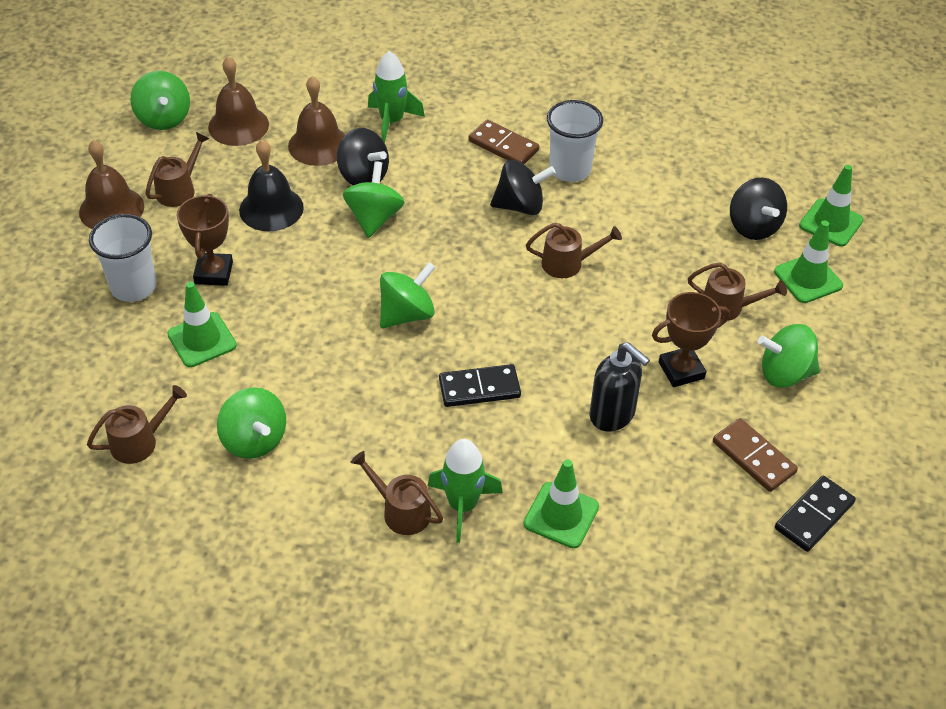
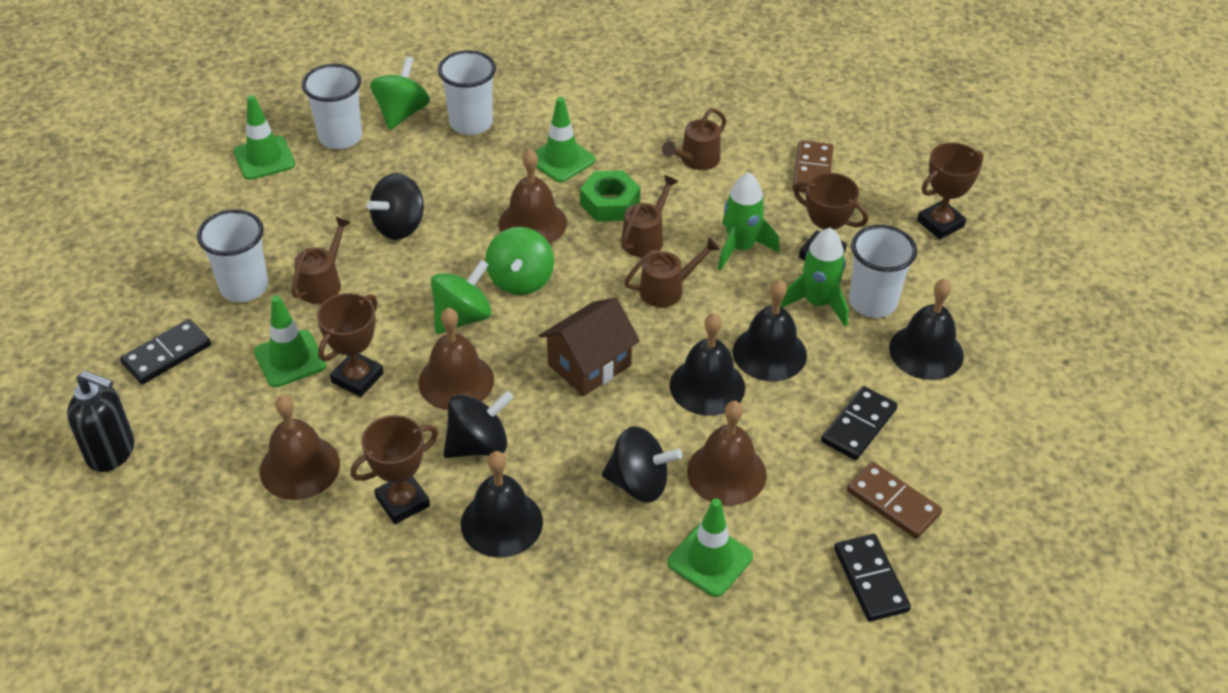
black bell: 1 -> 4
black domino: 2 -> 3
brown bell: 3 -> 4
brown house: 0 -> 1
brown trophy: 2 -> 4
brown watering can: 5 -> 4
green nut: 0 -> 1
green spinning top: 5 -> 3
white cup: 2 -> 4

